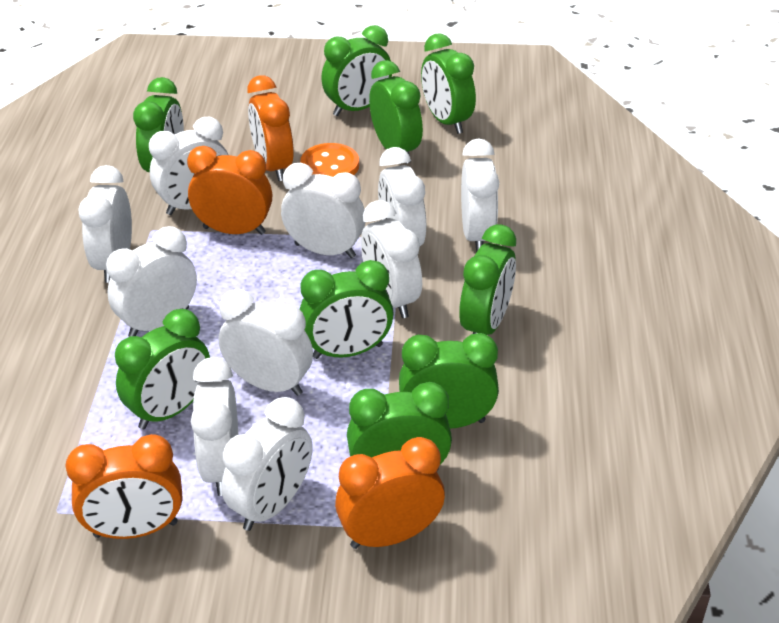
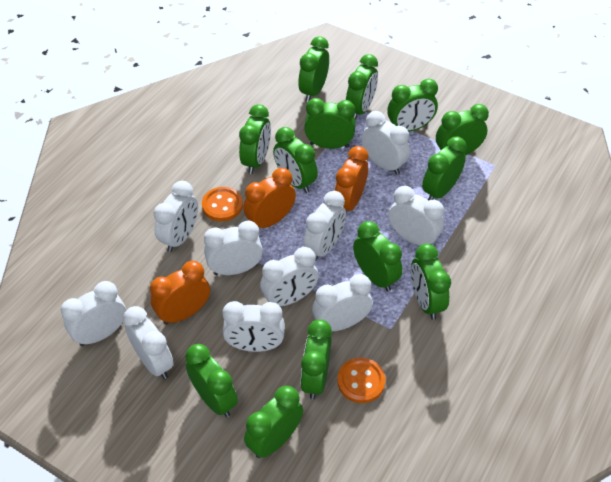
green clock: 9 -> 13
orange button: 1 -> 2
orange clock: 4 -> 3

